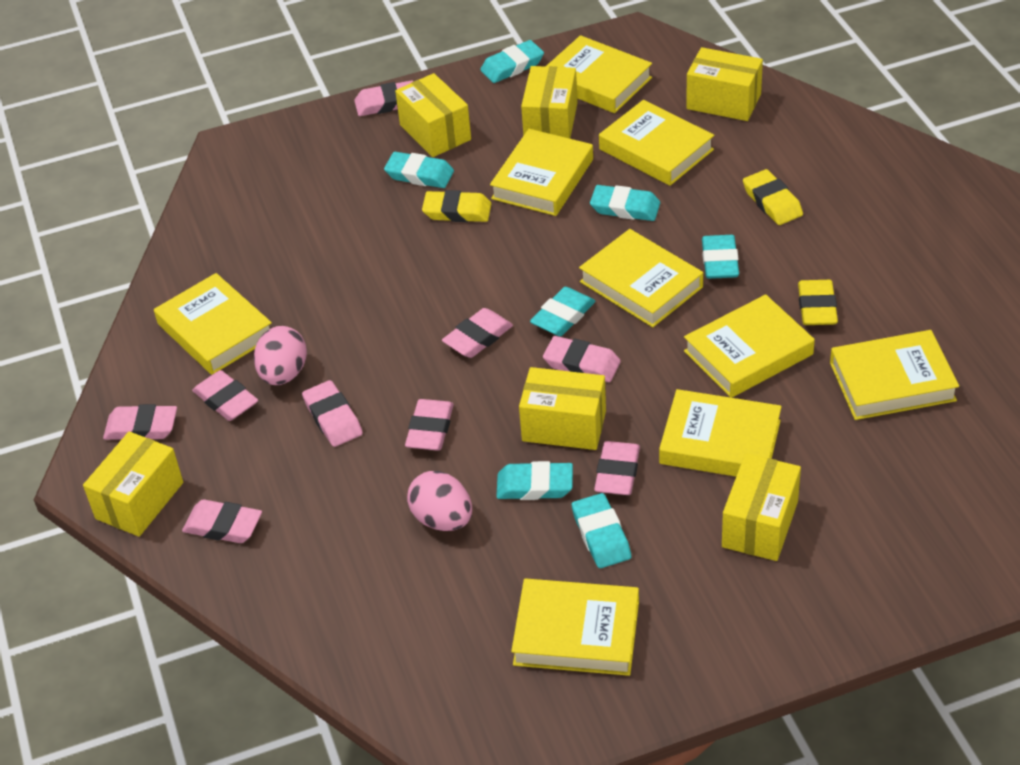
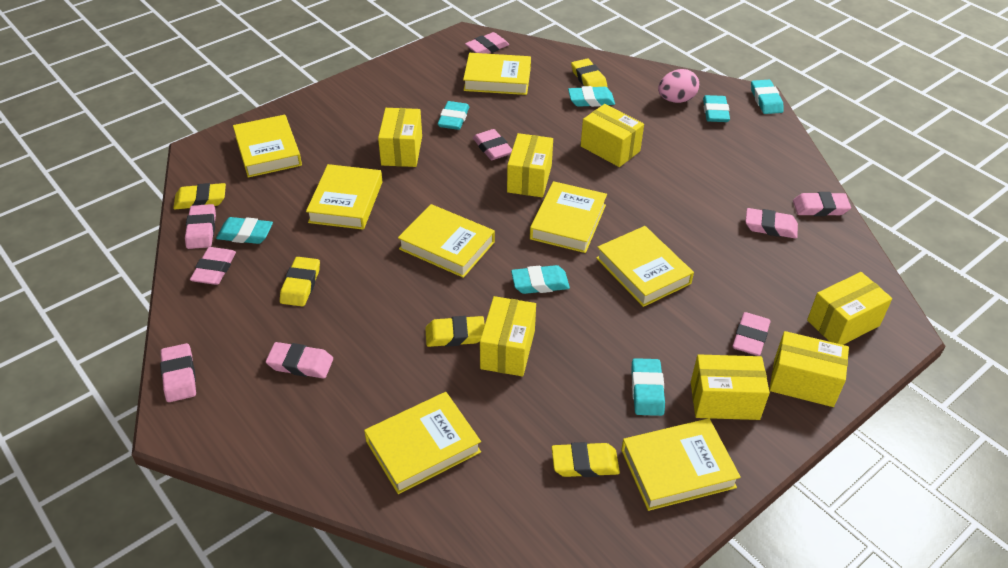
pink egg: 2 -> 1
yellow book: 9 -> 8
yellow box: 6 -> 7
yellow eraser: 3 -> 5

